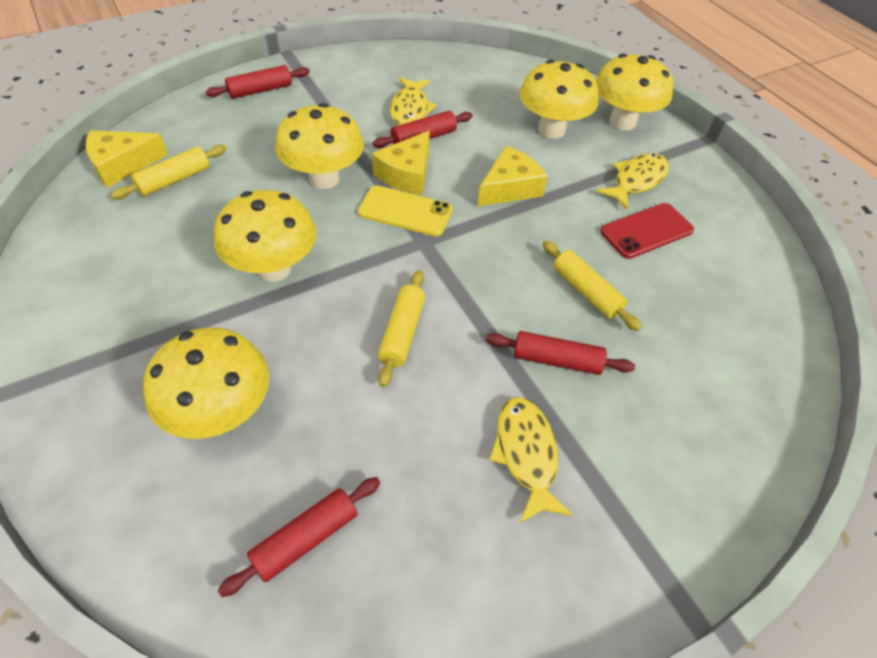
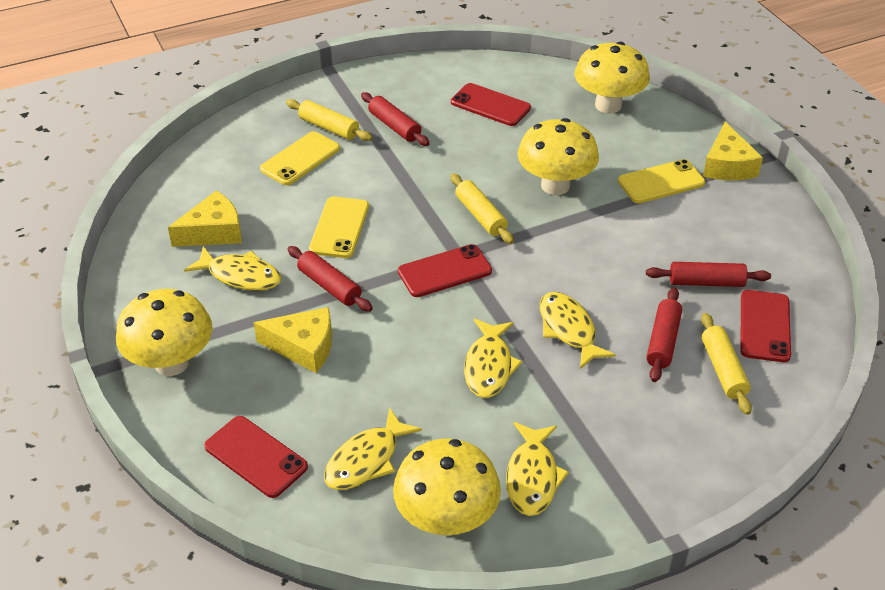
red phone: 1 -> 4
yellow fish: 3 -> 5
yellow mushroom: 5 -> 4
yellow phone: 1 -> 3

